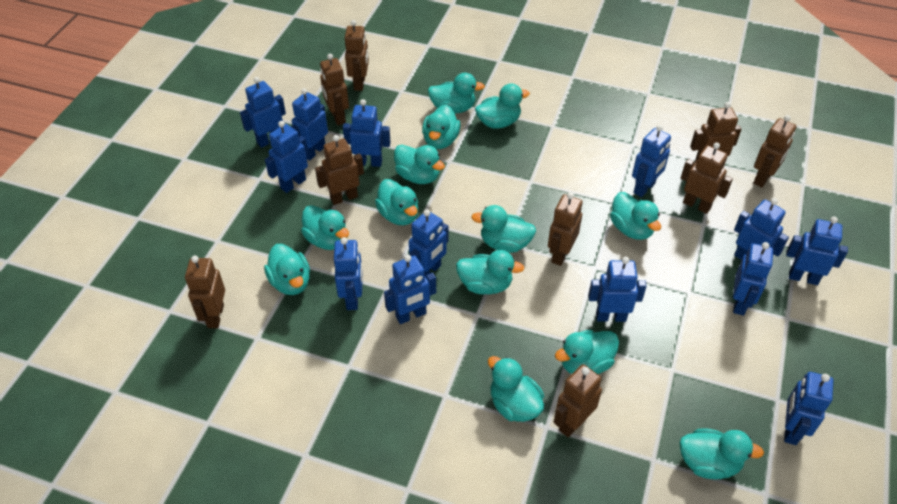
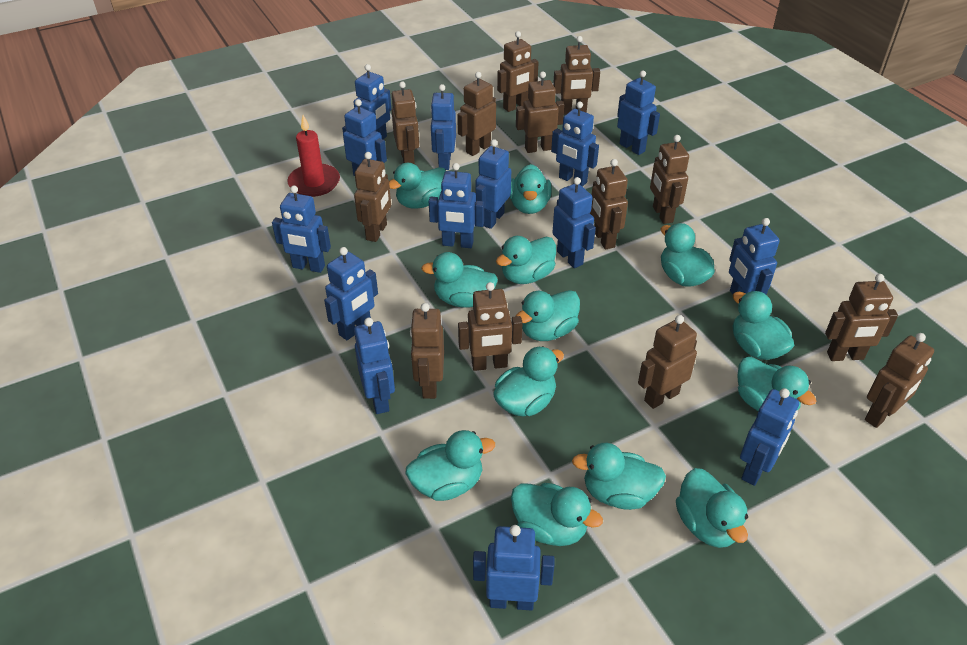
blue robot: 13 -> 14
brown robot: 9 -> 13
red candle: 0 -> 1

